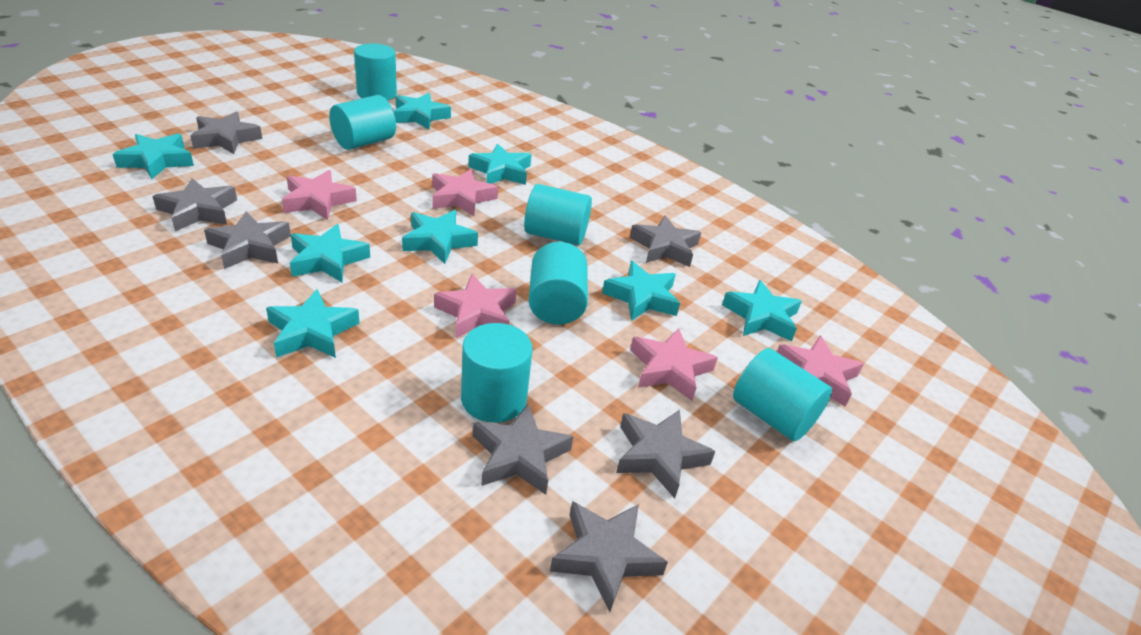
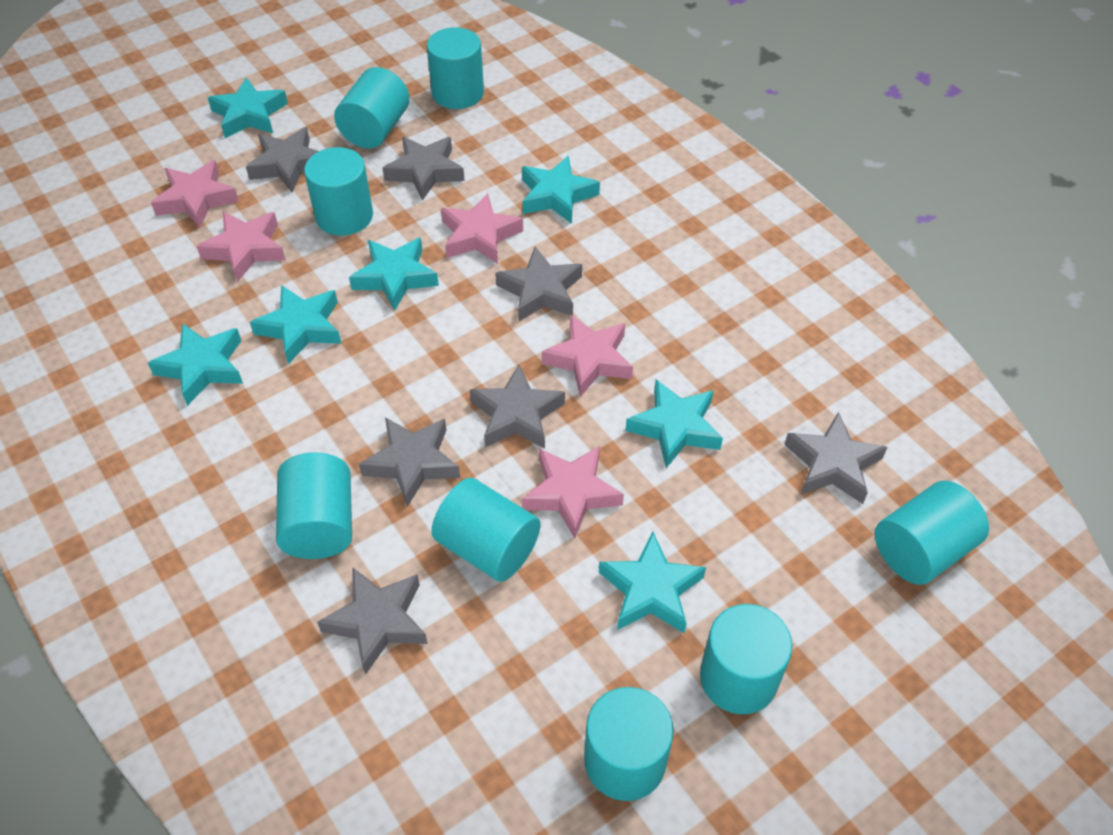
turquoise cylinder: 6 -> 8
turquoise star: 8 -> 7

